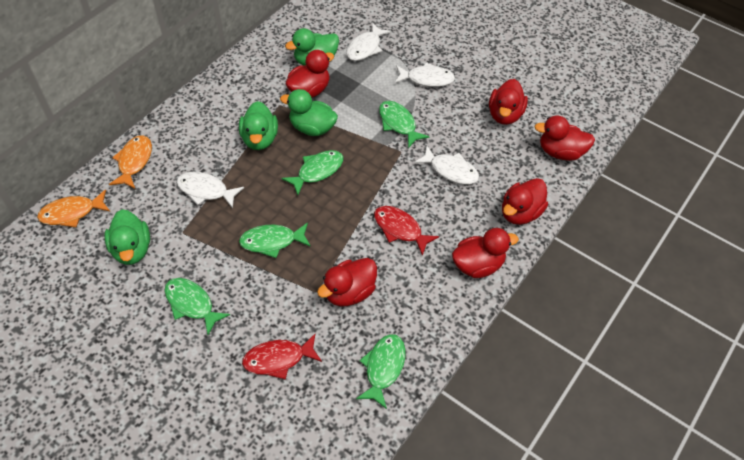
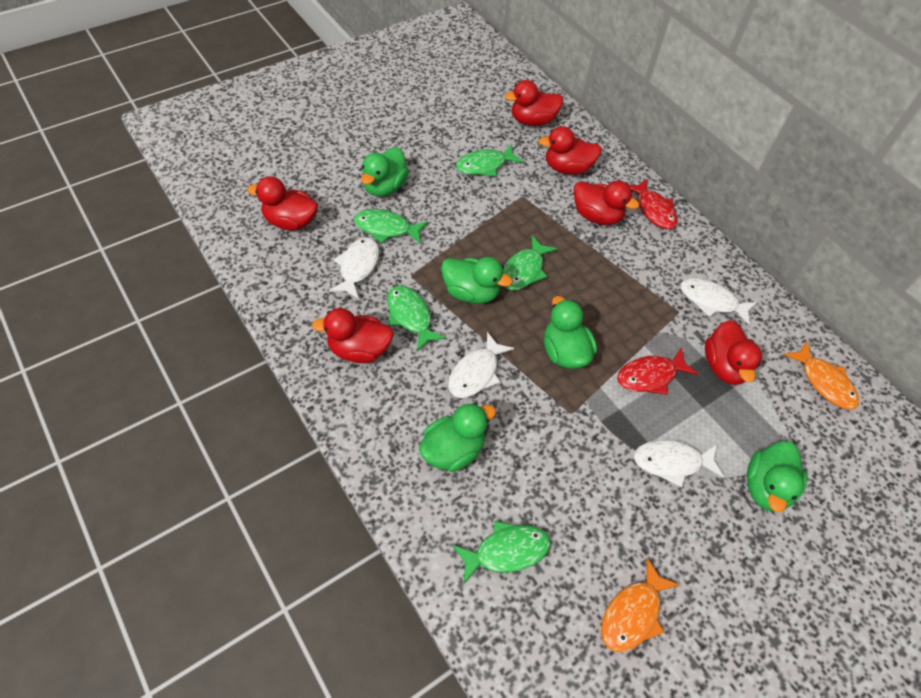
green duck: 4 -> 5

